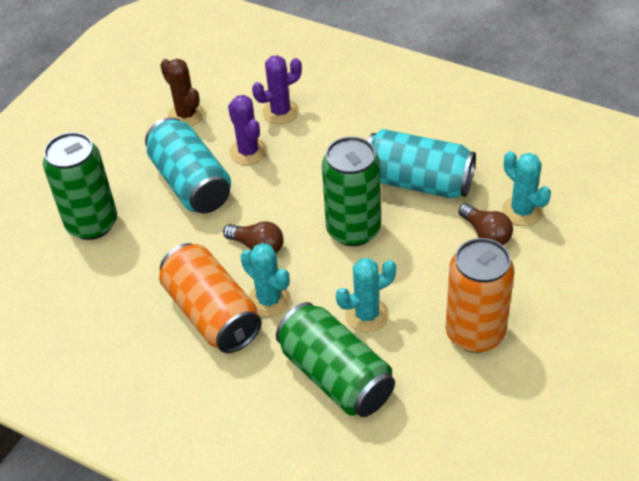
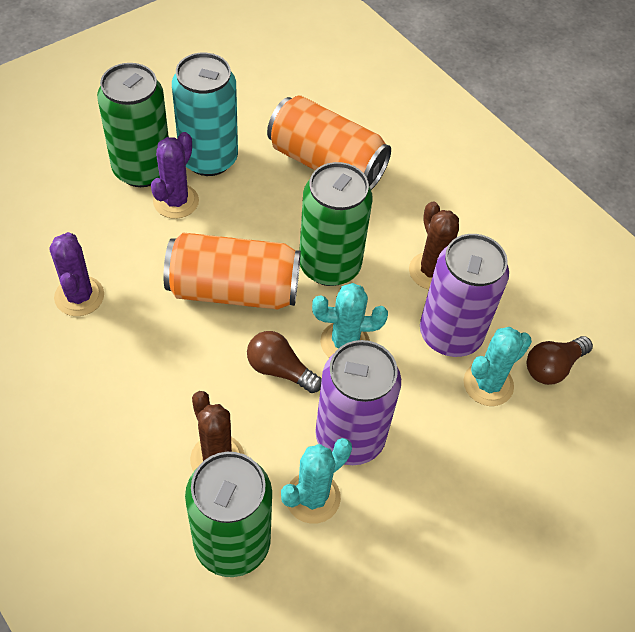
brown cactus: 1 -> 2
purple can: 0 -> 2
turquoise can: 2 -> 1

